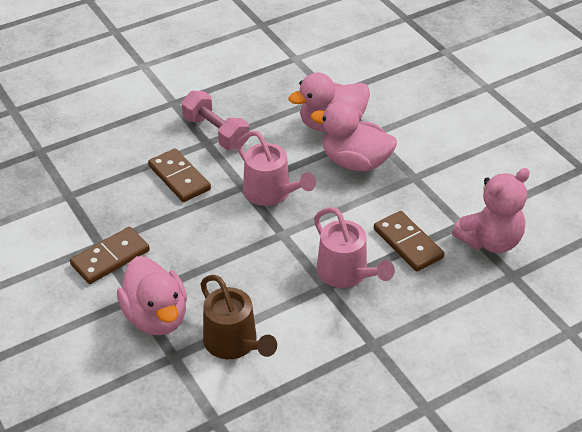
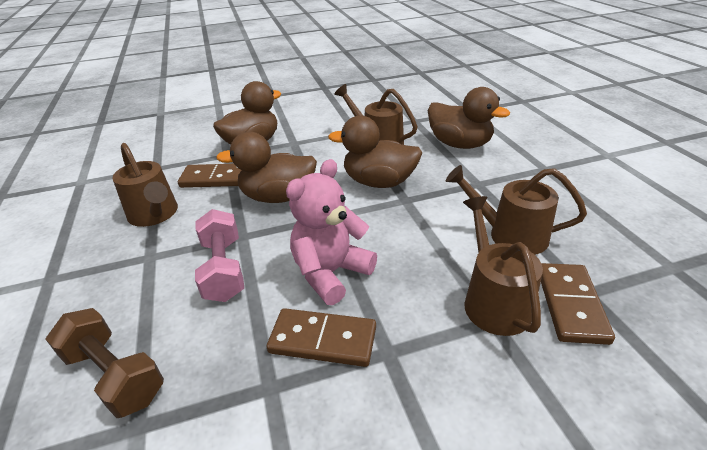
brown duck: 0 -> 4
brown dumbbell: 0 -> 1
brown watering can: 1 -> 4
pink duck: 3 -> 0
pink watering can: 2 -> 0

